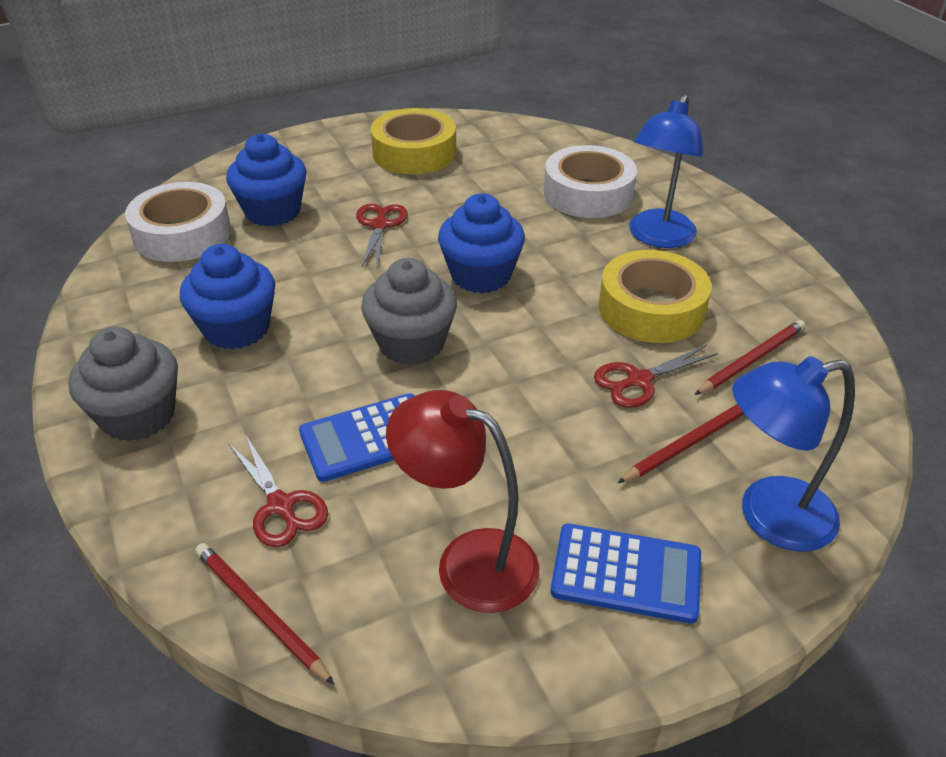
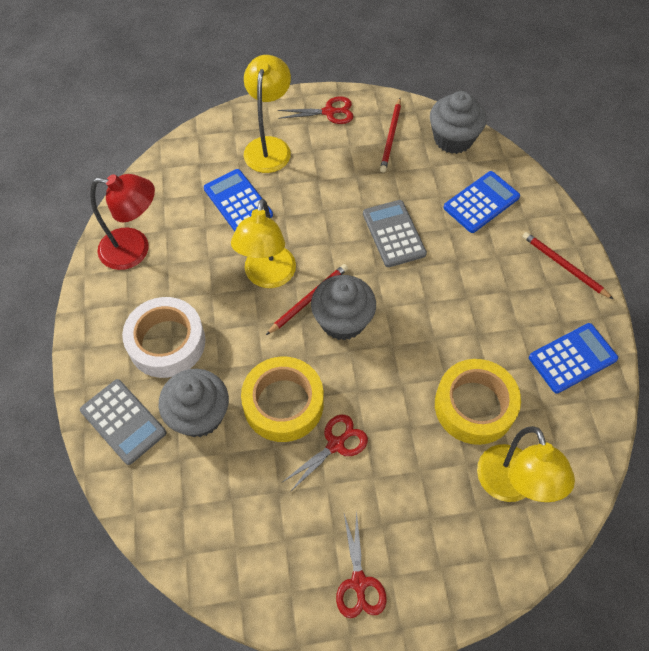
blue calculator: 2 -> 3
blue cupcake: 3 -> 0
blue lamp: 2 -> 0
grey calculator: 0 -> 2
grey cupcake: 2 -> 3
white tape: 2 -> 1
yellow lamp: 0 -> 3

